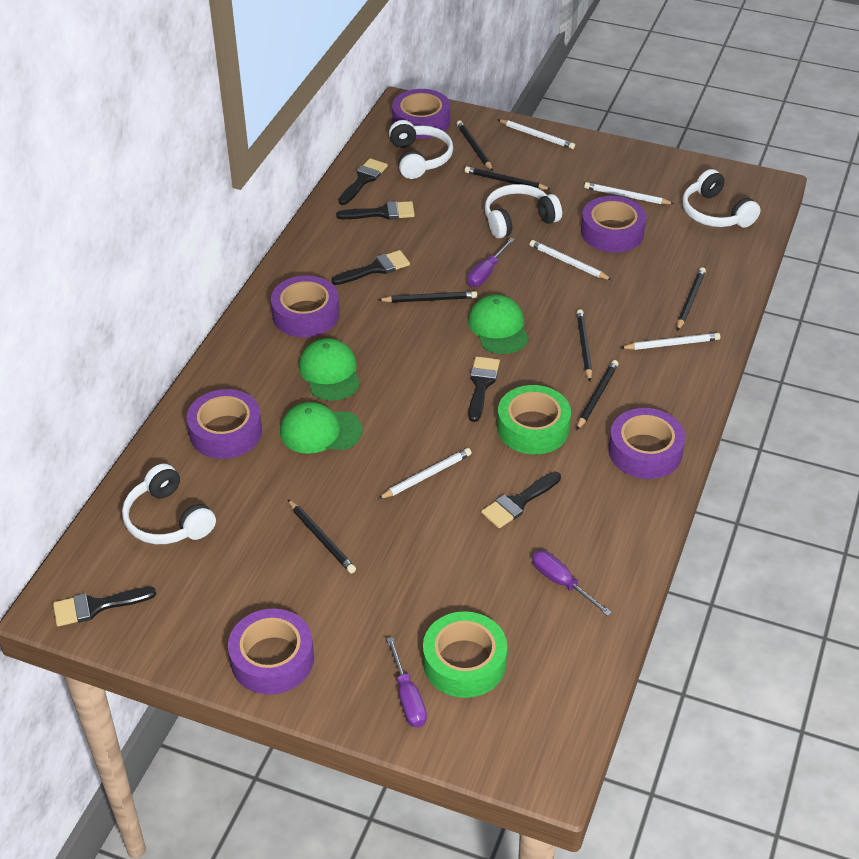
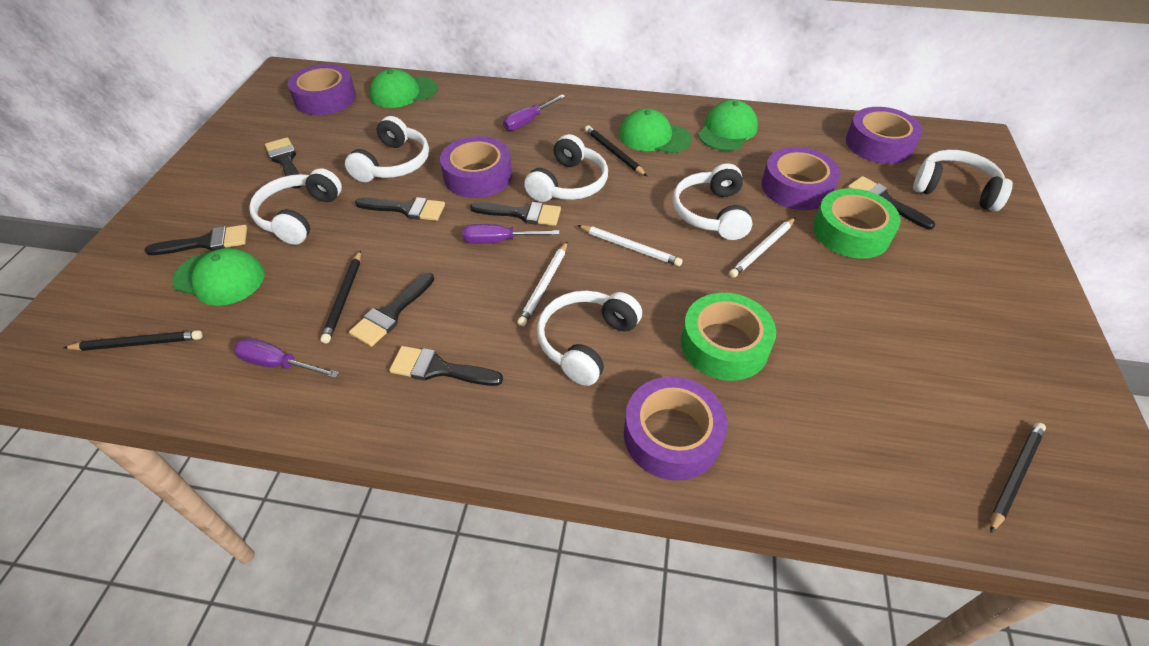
black brush: 6 -> 7
black pencil: 7 -> 4
green cap: 3 -> 4
purple tape: 6 -> 5
white headphones: 4 -> 6
white pencil: 5 -> 3

